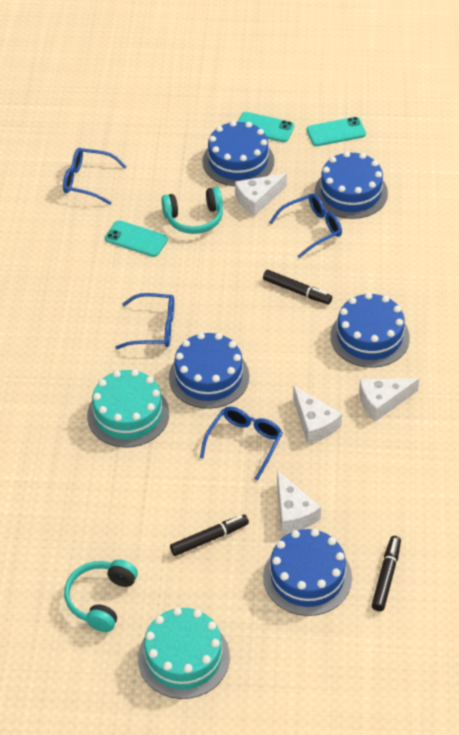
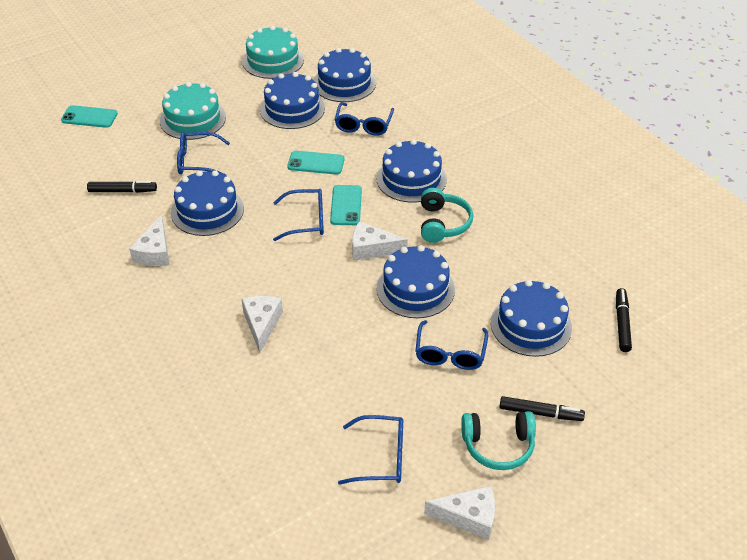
blue cake: 5 -> 6
blue glasses: 4 -> 5

